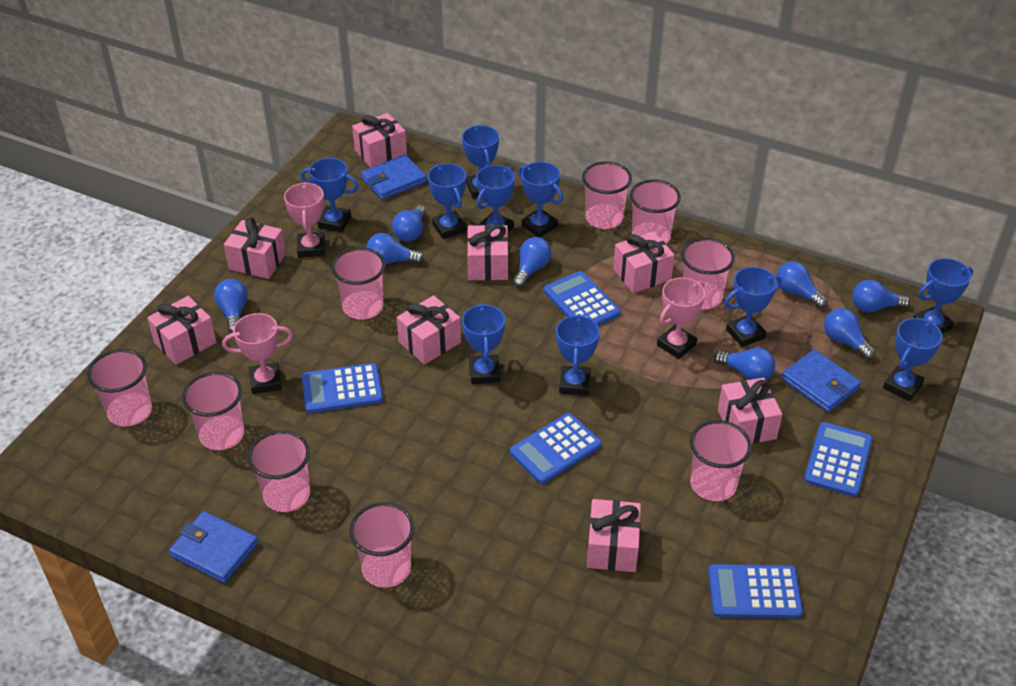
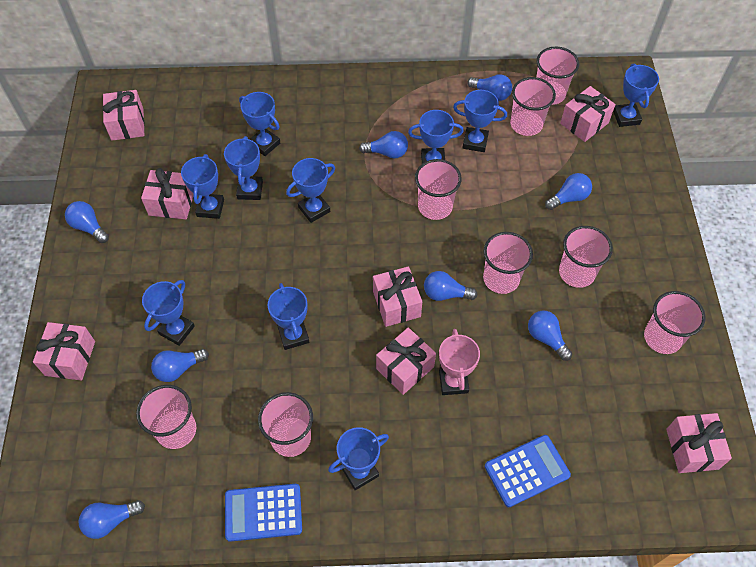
blue calculator: 5 -> 2
blue wallet: 3 -> 0
pink cup: 9 -> 8
pink gift: 8 -> 7
pink trophy: 3 -> 1

